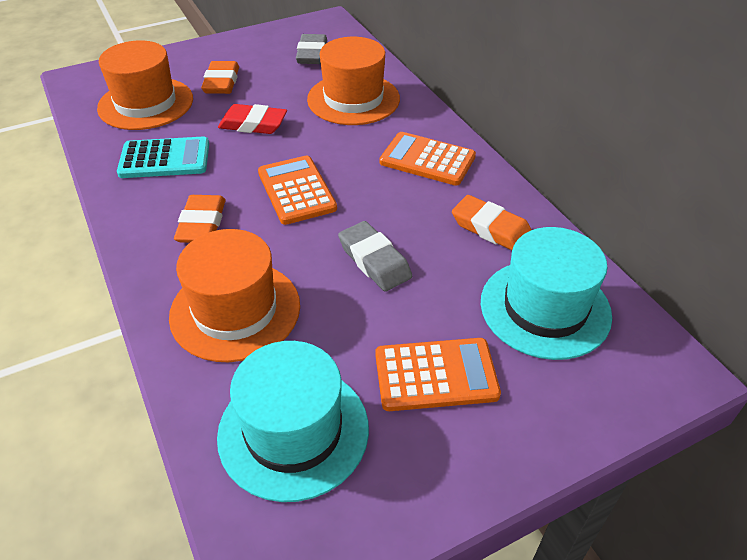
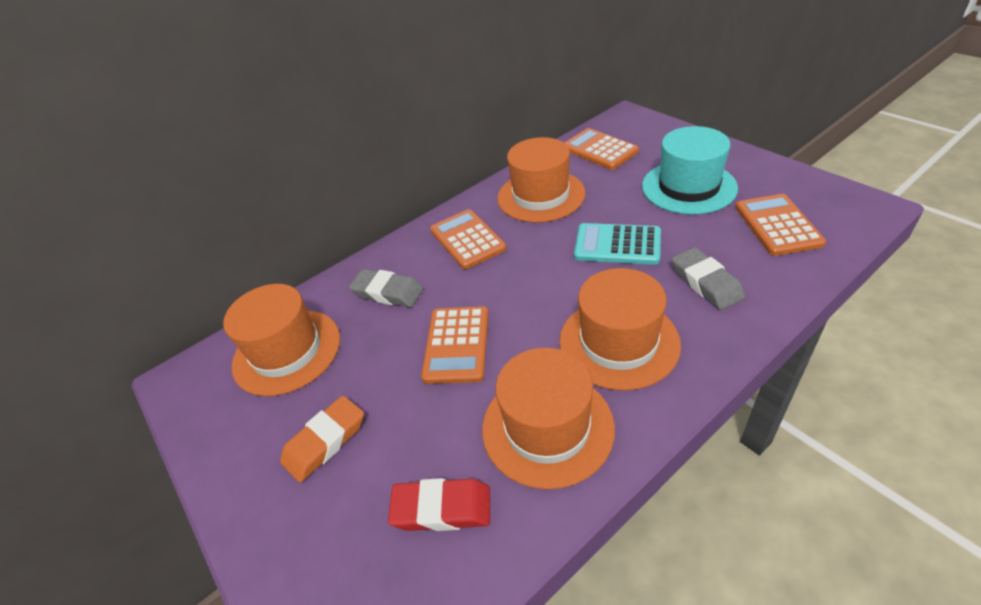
orange calculator: 3 -> 4
orange eraser: 3 -> 1
orange hat: 3 -> 4
turquoise hat: 2 -> 1

